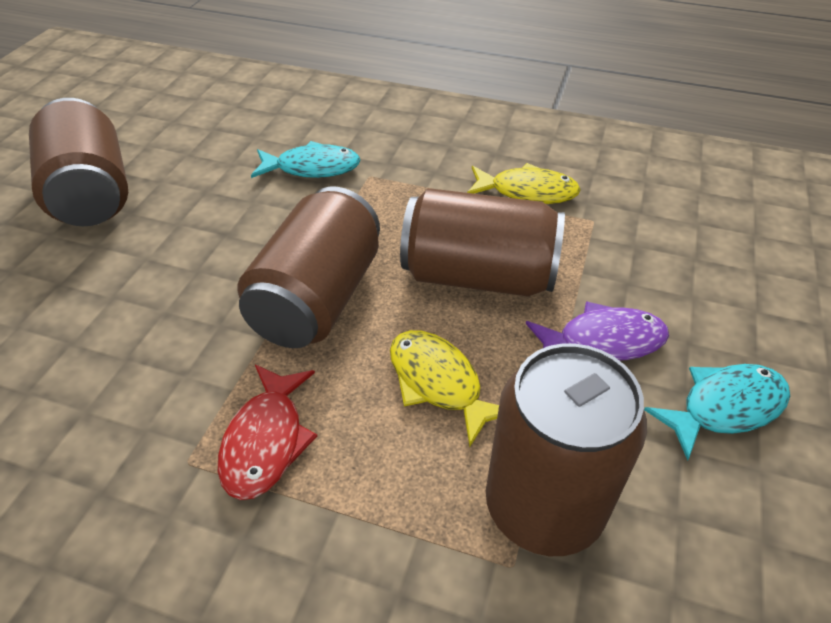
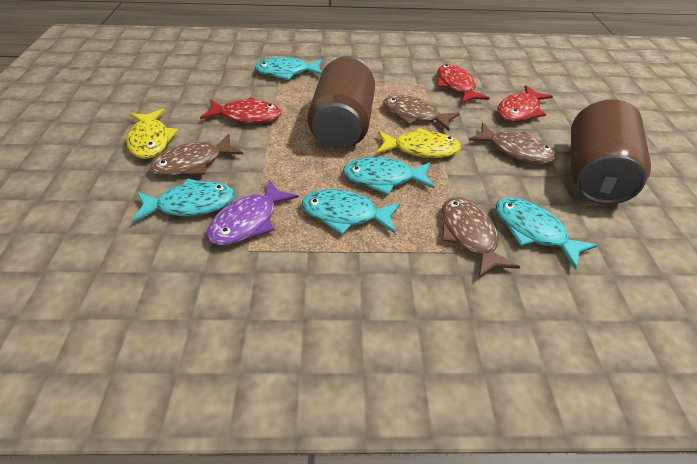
brown can: 4 -> 2
brown fish: 0 -> 4
red fish: 1 -> 3
turquoise fish: 2 -> 5

